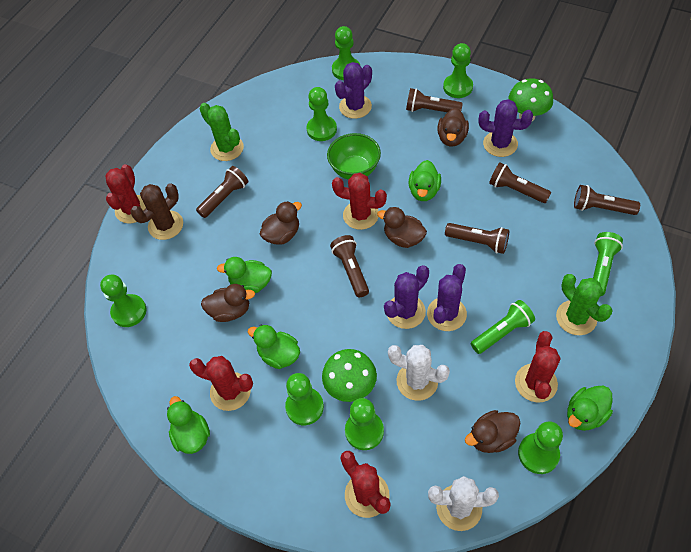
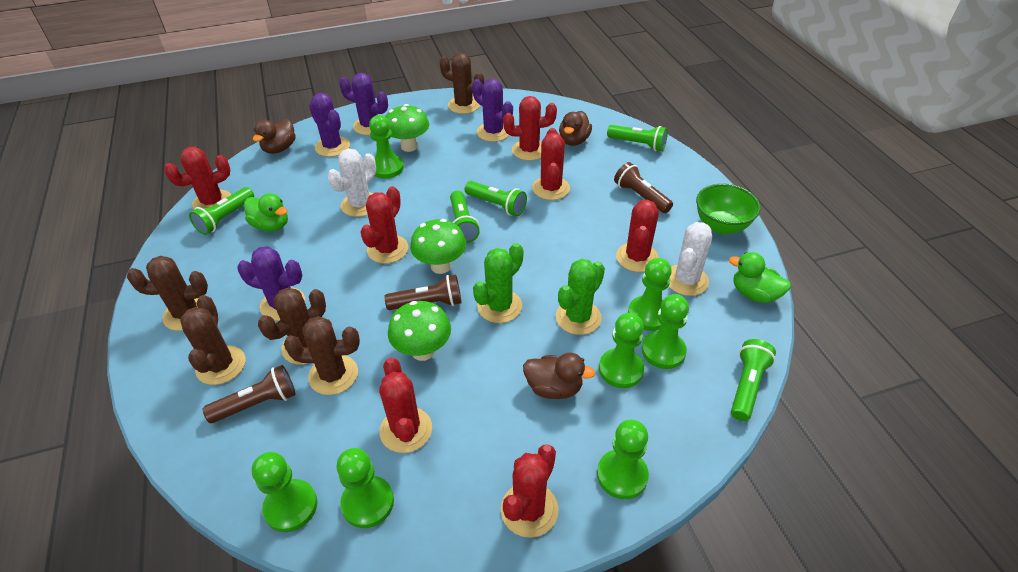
brown cactus: 1 -> 5
brown duck: 5 -> 3
brown flashlight: 6 -> 3
green duck: 5 -> 2
green flashlight: 2 -> 5
green mushroom: 2 -> 3
red cactus: 5 -> 7

